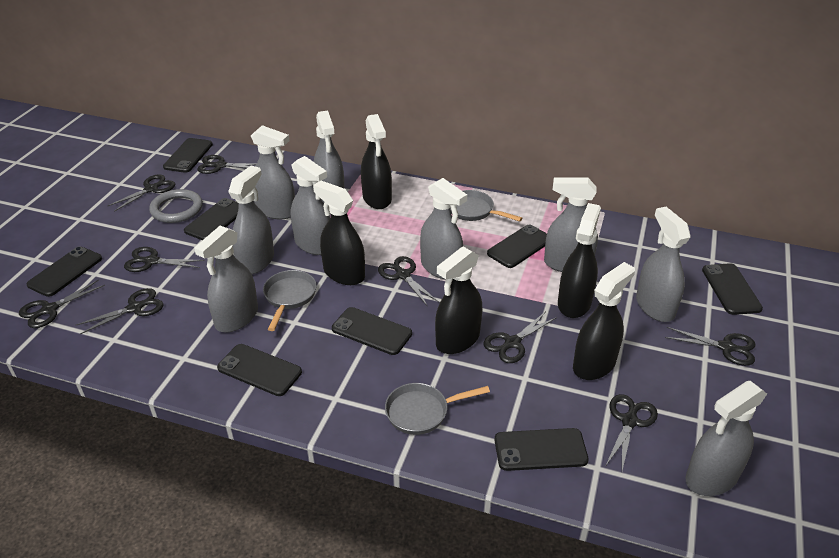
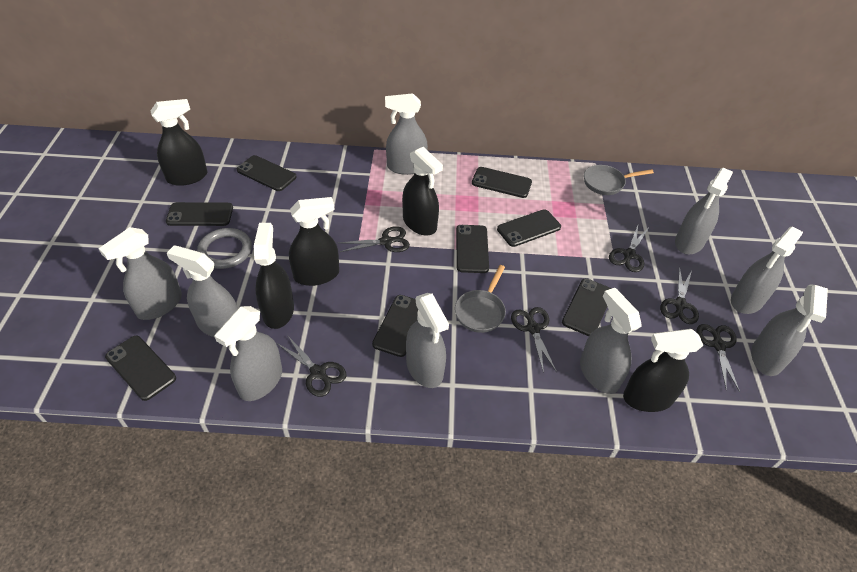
black scissors: 9 -> 6
grey pan: 3 -> 2

